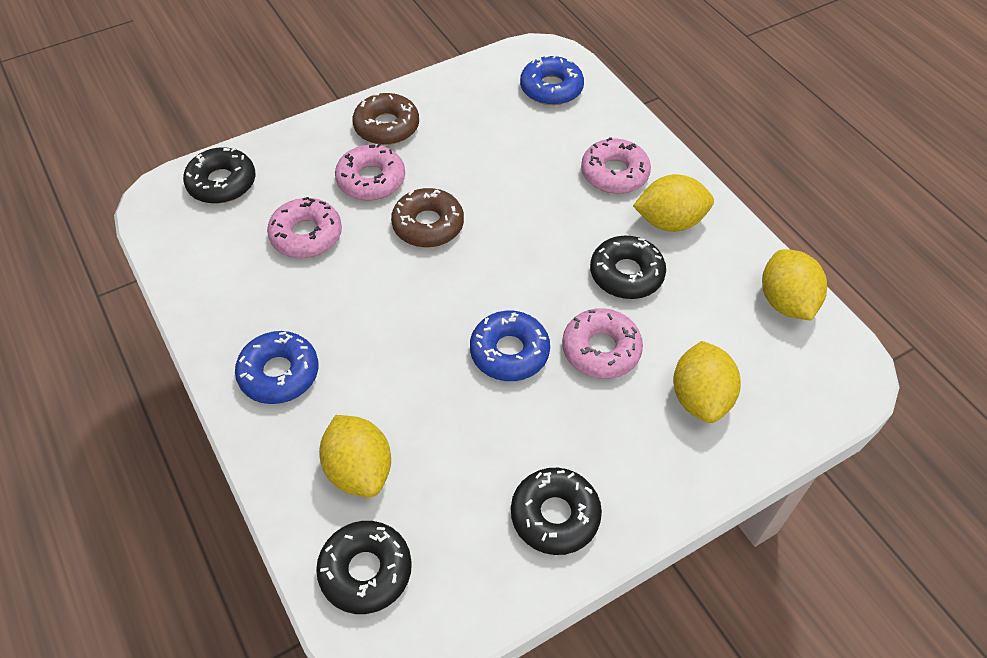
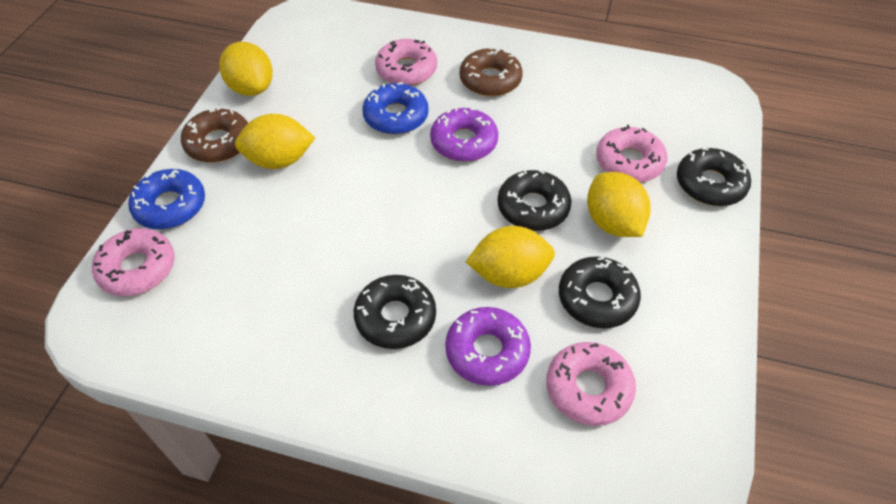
blue donut: 3 -> 2
purple donut: 0 -> 2

